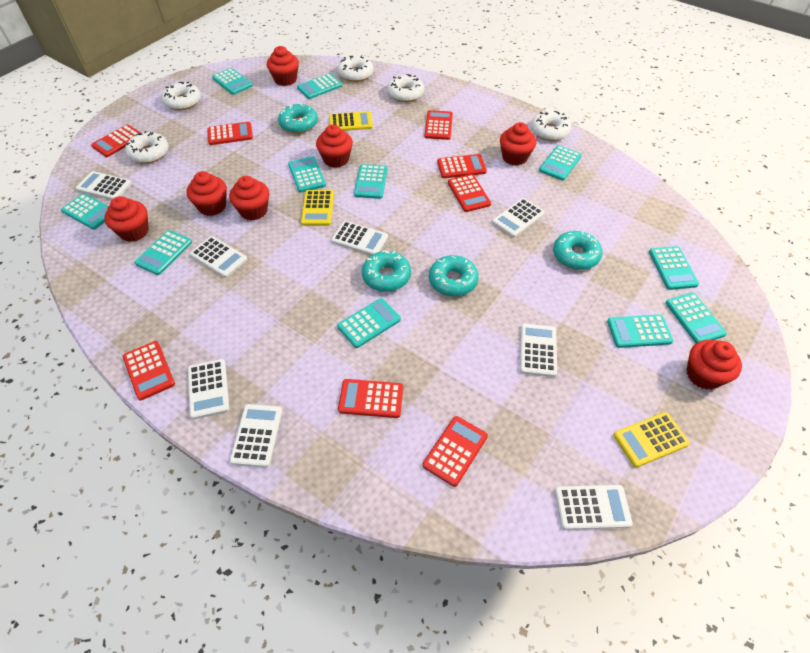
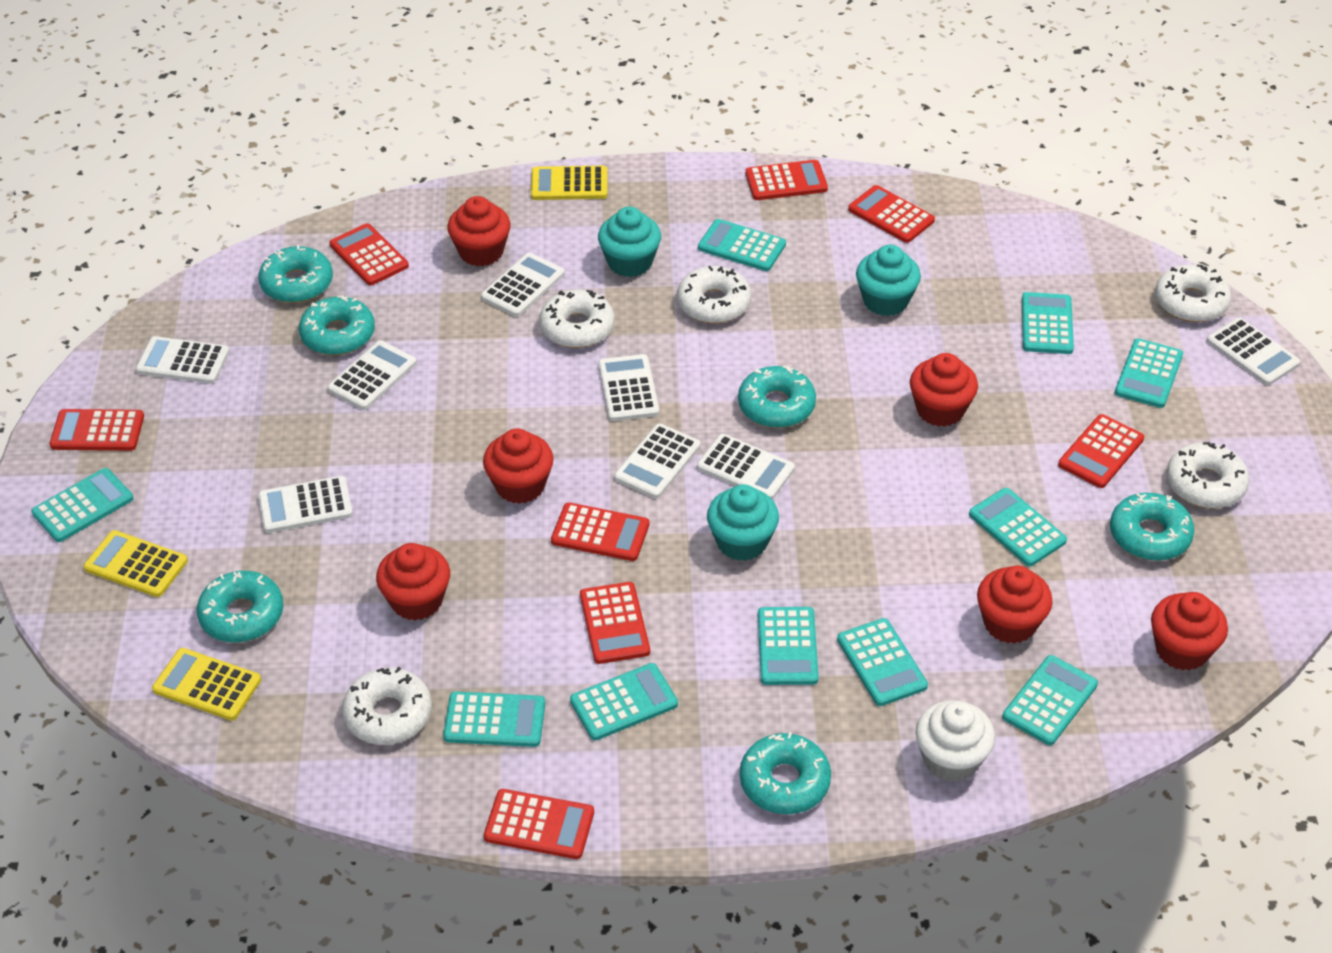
red cupcake: 7 -> 6
turquoise calculator: 11 -> 10
turquoise cupcake: 0 -> 3
turquoise donut: 4 -> 6
white cupcake: 0 -> 1

